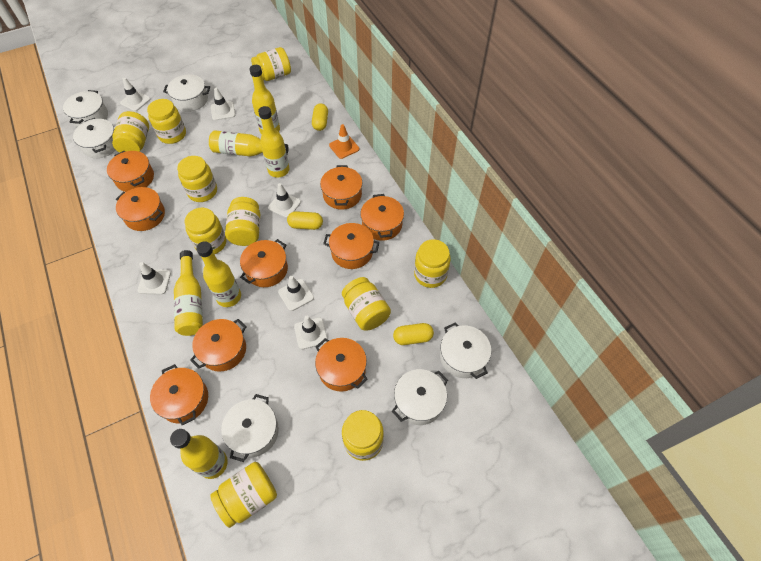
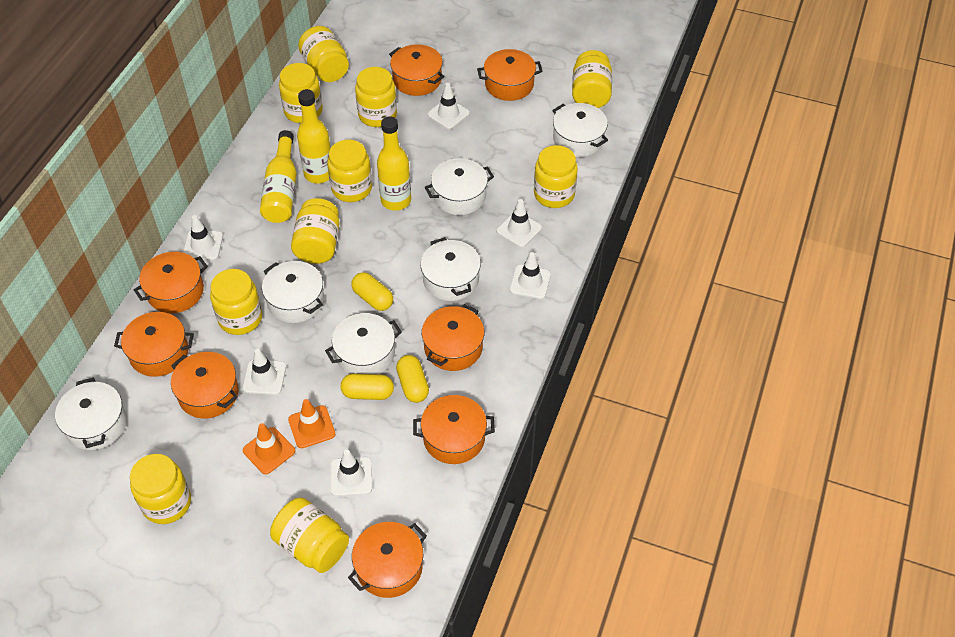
orange pot: 9 -> 8
orange traffic cone: 1 -> 2
yellow bottle: 6 -> 3

